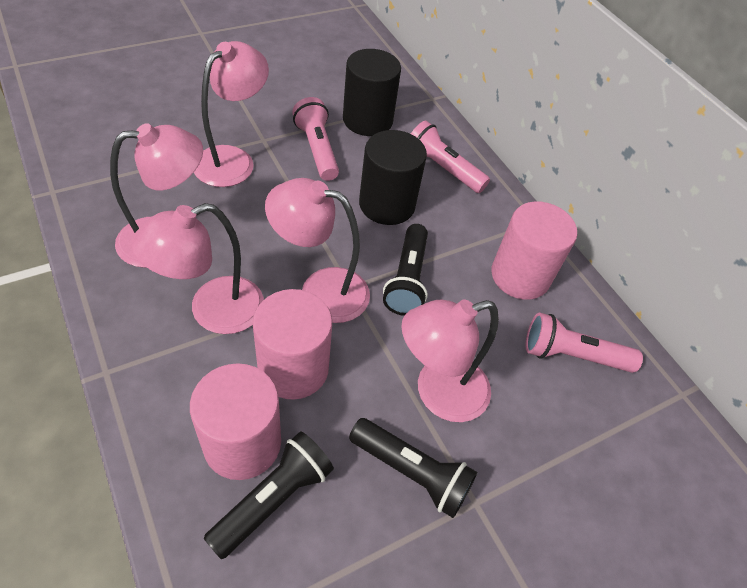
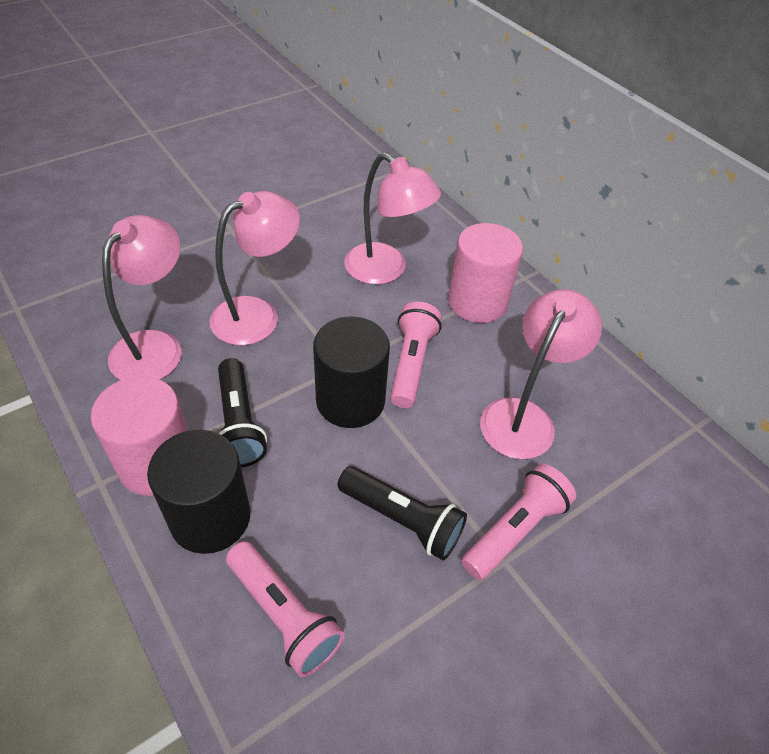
black flashlight: 3 -> 2
pink cylinder: 3 -> 2
pink lamp: 5 -> 4

